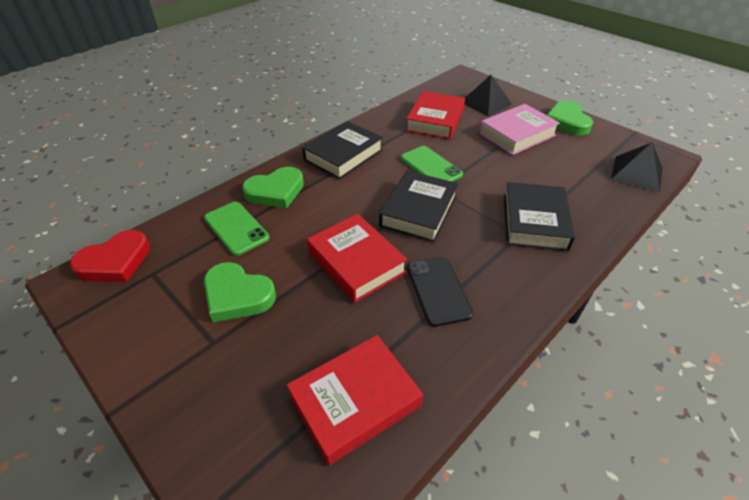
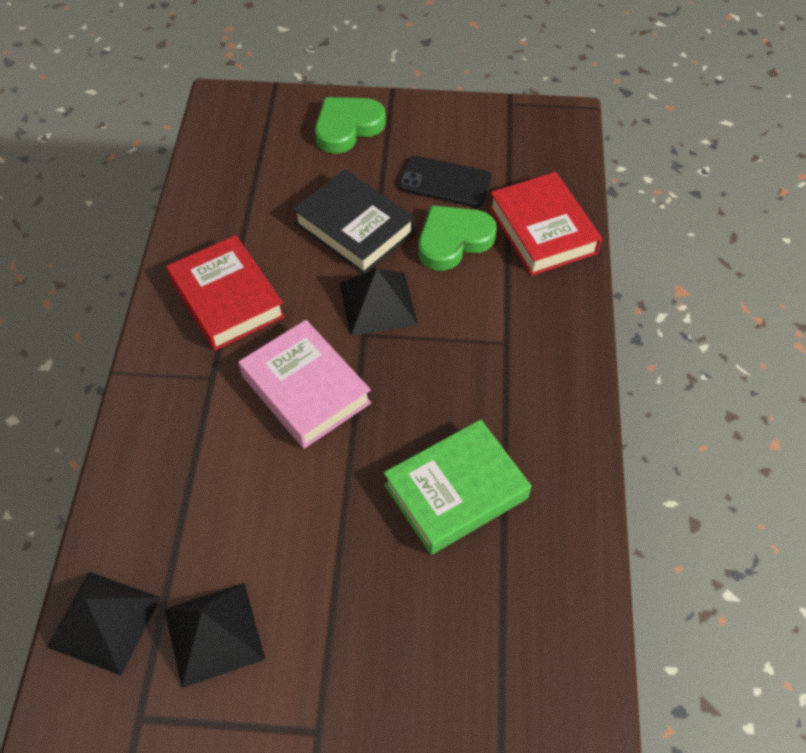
black book: 3 -> 1
black pyramid: 2 -> 3
green book: 0 -> 1
green heart: 3 -> 2
green phone: 2 -> 0
red book: 3 -> 2
red heart: 1 -> 0

